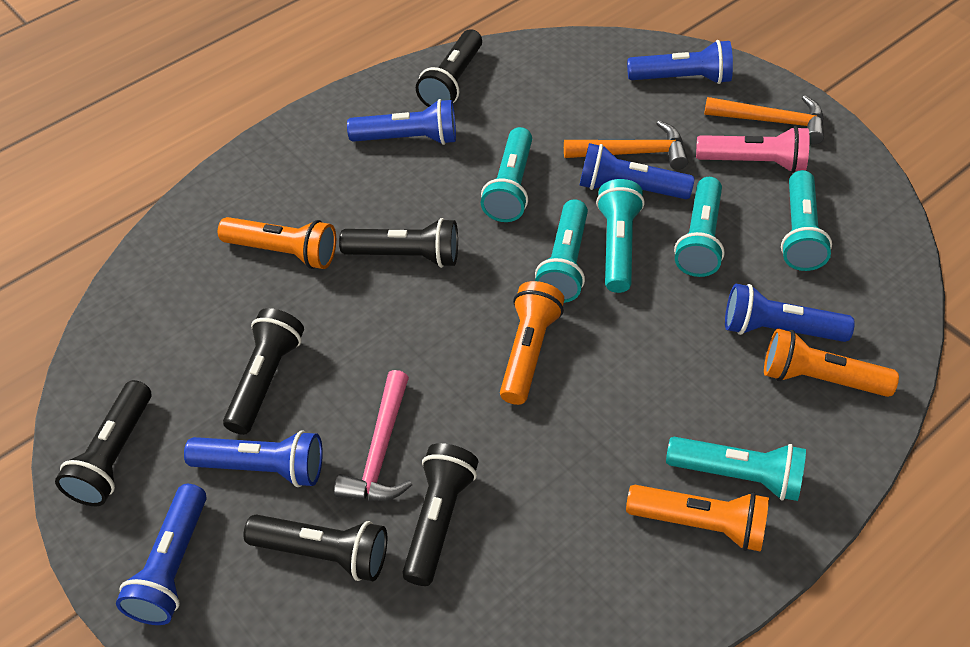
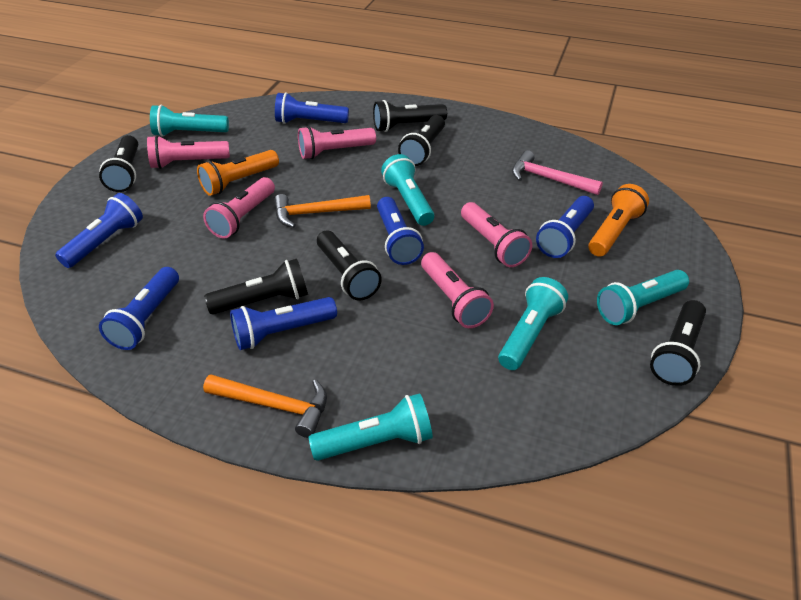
orange flashlight: 4 -> 2
pink flashlight: 1 -> 5
turquoise flashlight: 6 -> 5

